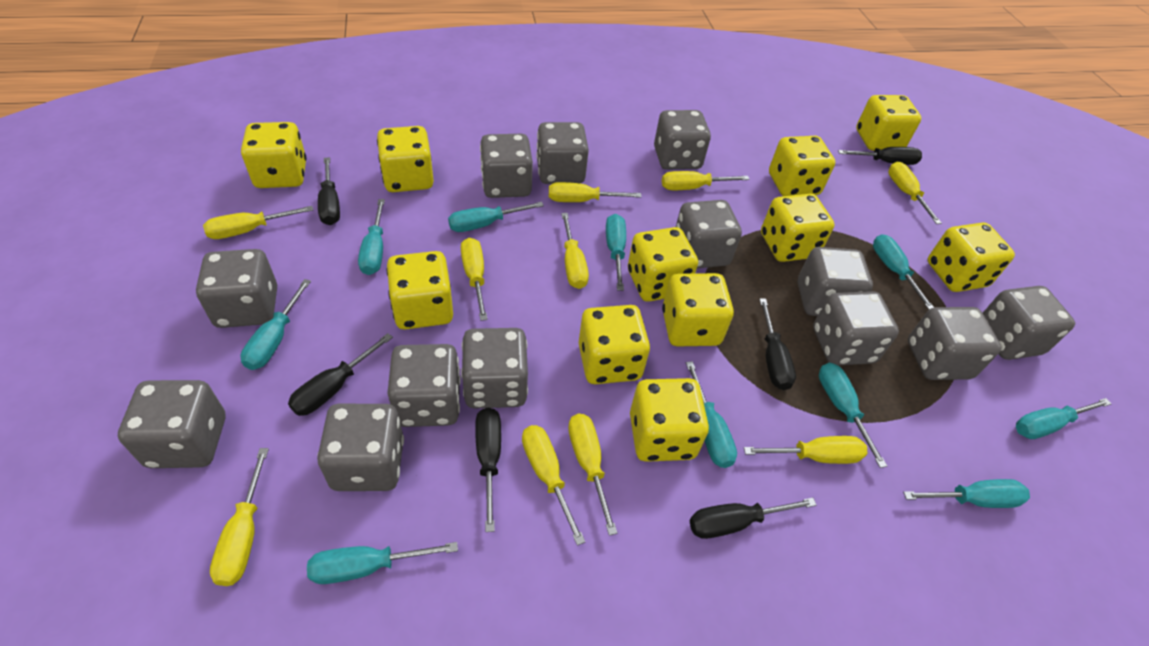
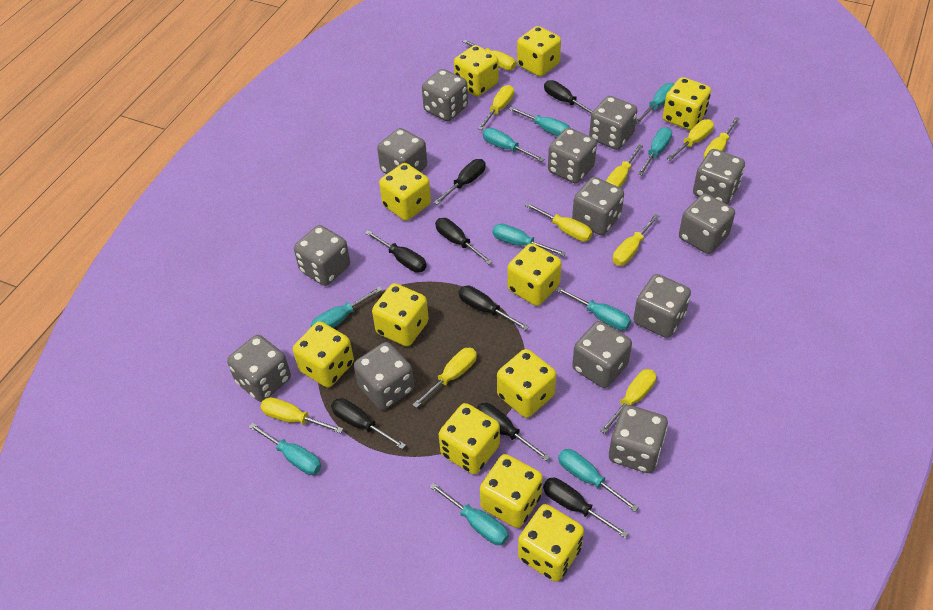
black screwdriver: 6 -> 8

